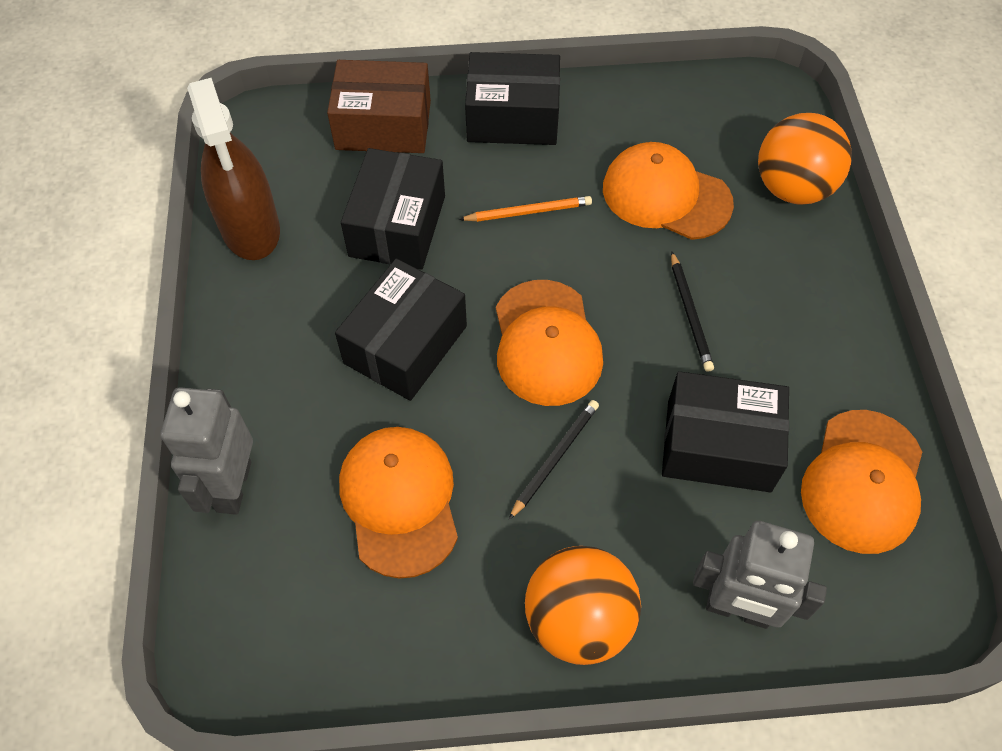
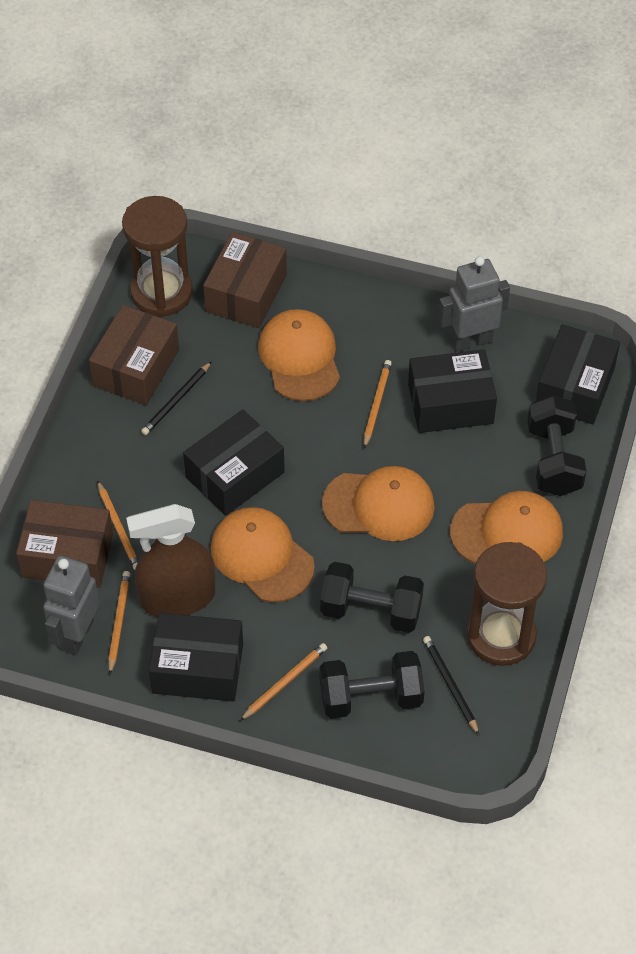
black dumbbell: 0 -> 3
brown box: 1 -> 3
brown hourglass: 0 -> 2
orange ball: 2 -> 0
orange pencil: 1 -> 4

